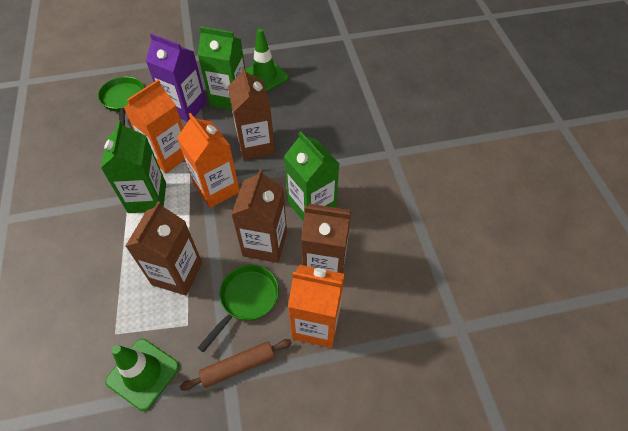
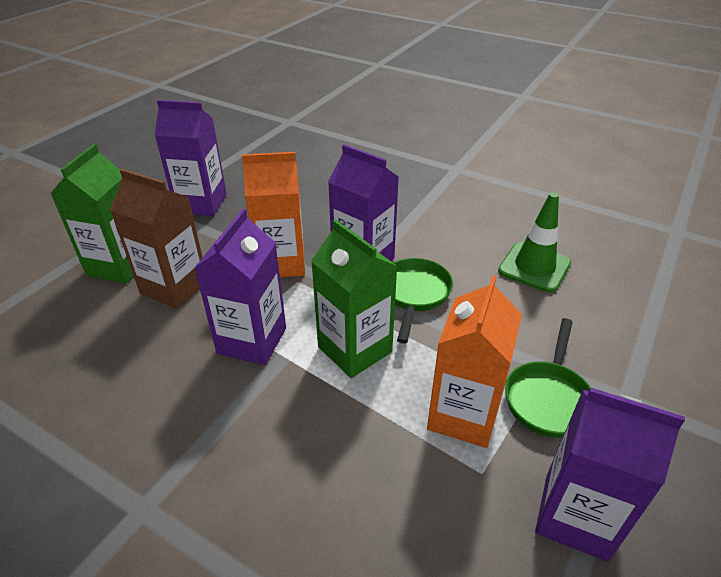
brown carton: 4 -> 1
brown rolling pin: 1 -> 0
green carton: 3 -> 2
green traffic cone: 2 -> 1
orange carton: 3 -> 2
purple carton: 1 -> 4

